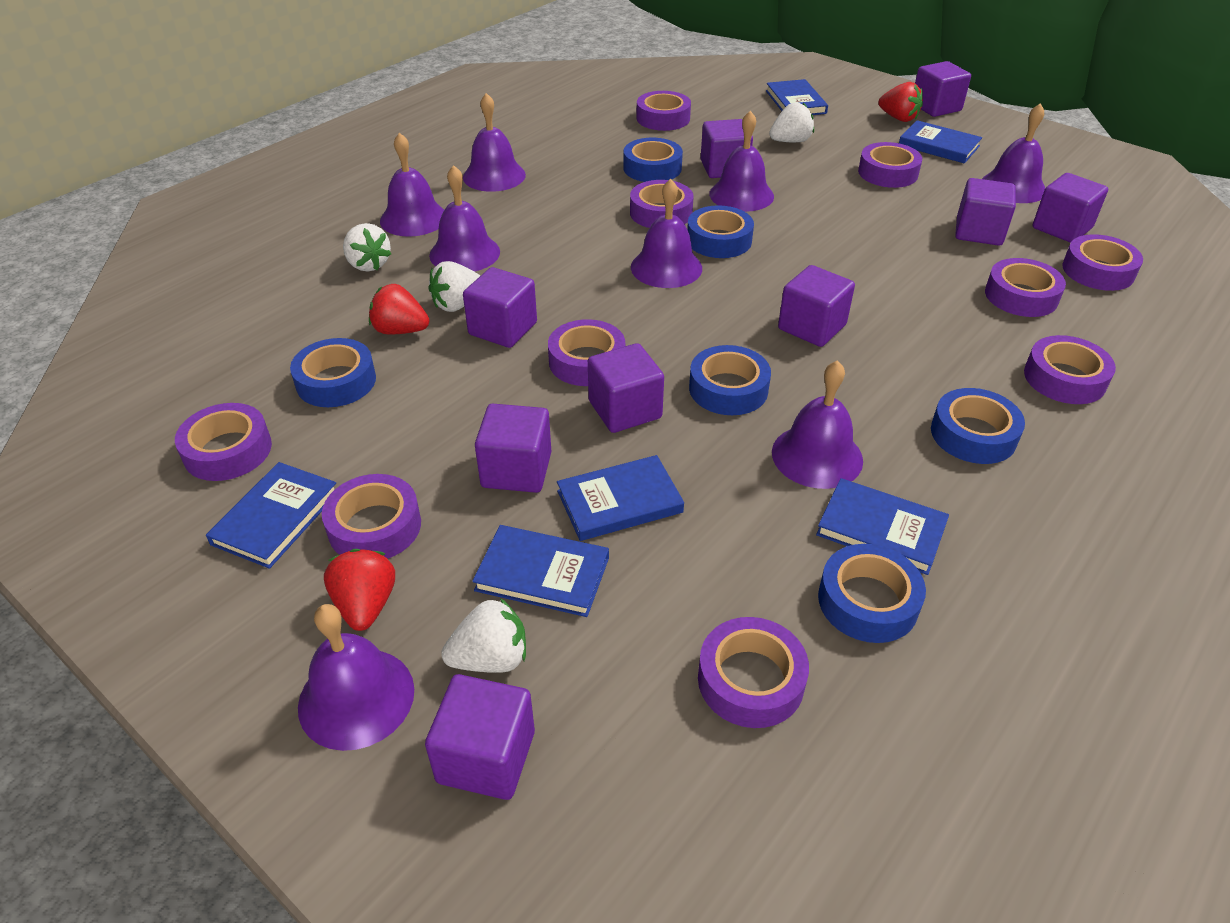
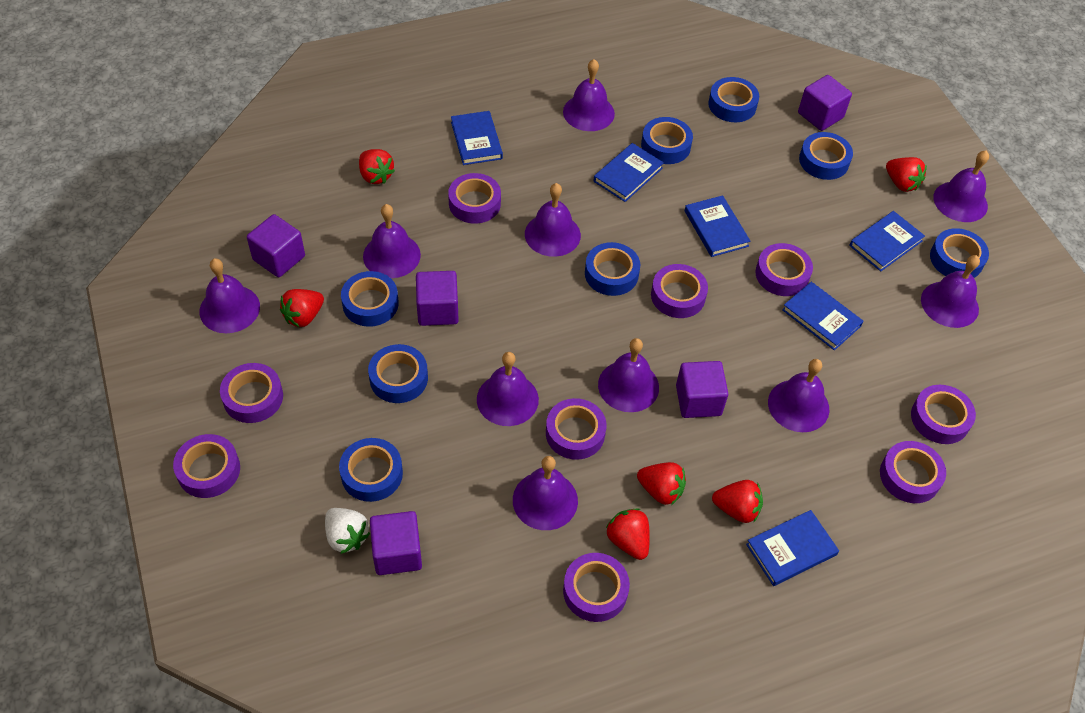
blue tape: 6 -> 8
purple bell: 8 -> 10
purple cube: 9 -> 5
purple tape: 10 -> 9
red strawberry: 3 -> 6
white strawberry: 4 -> 1

